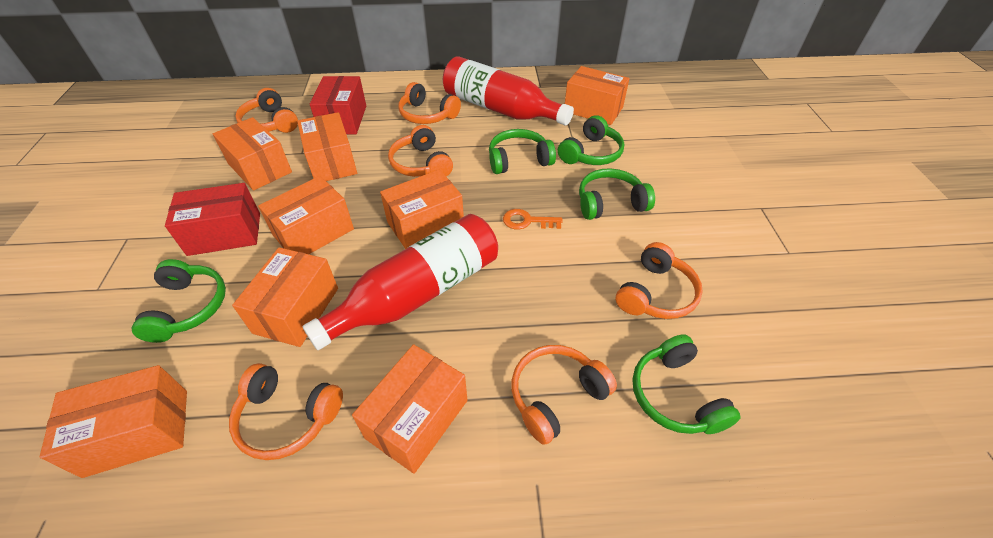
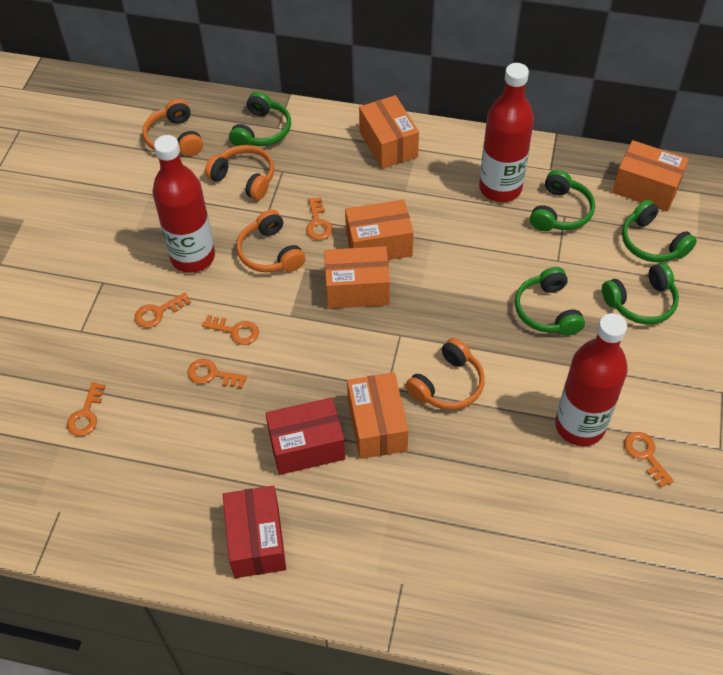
orange box: 8 -> 5
orange headphones: 6 -> 4
orange key: 1 -> 6
red bottle: 2 -> 3

